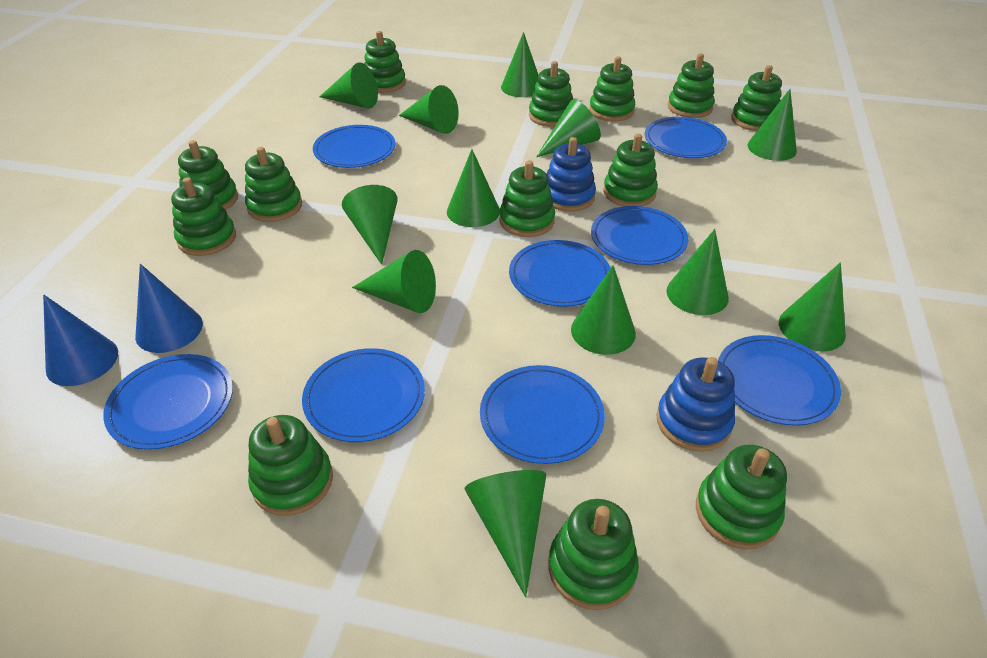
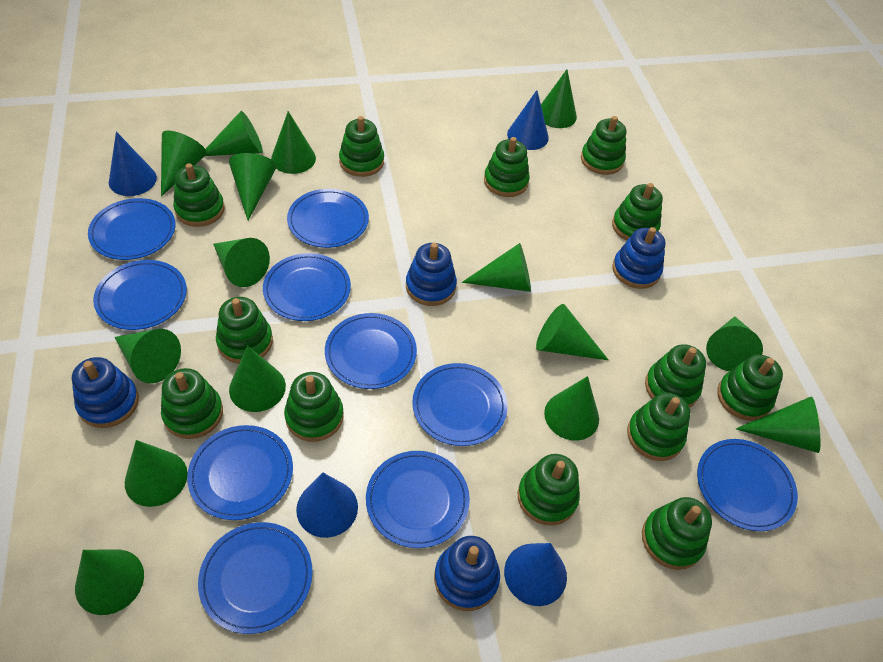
blue cone: 2 -> 4
blue plate: 8 -> 10
blue stacking toy: 2 -> 4
green cone: 12 -> 15

